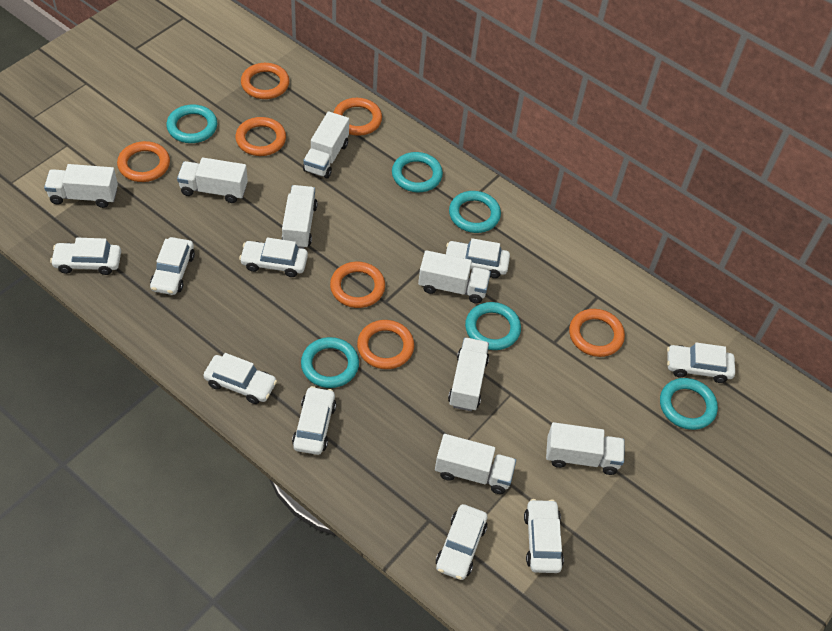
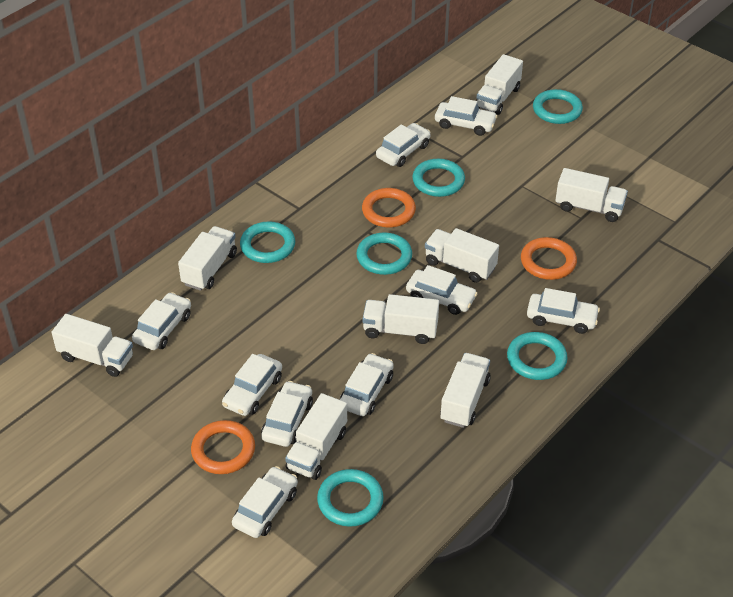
orange ring: 7 -> 3

